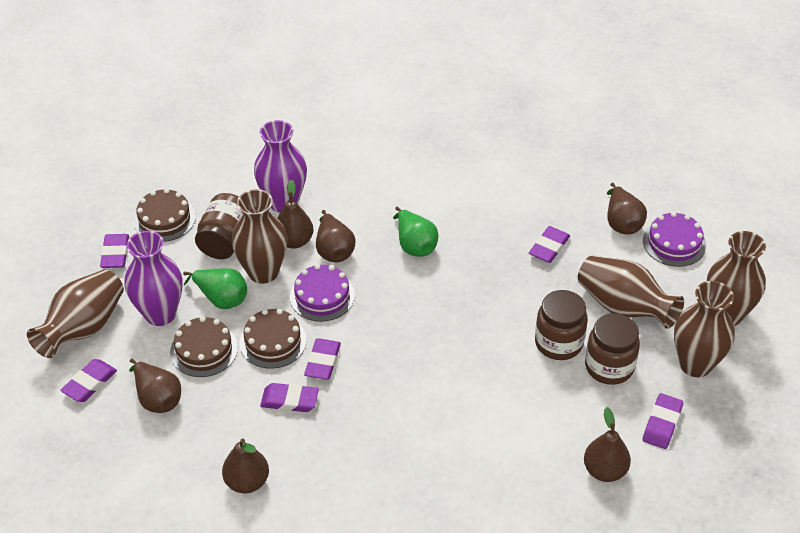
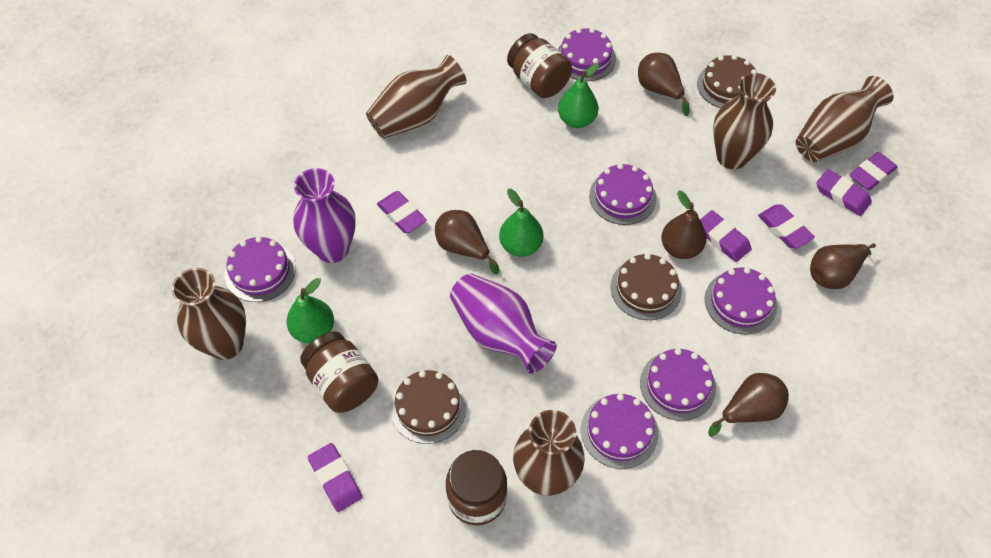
brown pear: 6 -> 5
green pear: 2 -> 3
purple cake: 2 -> 6

